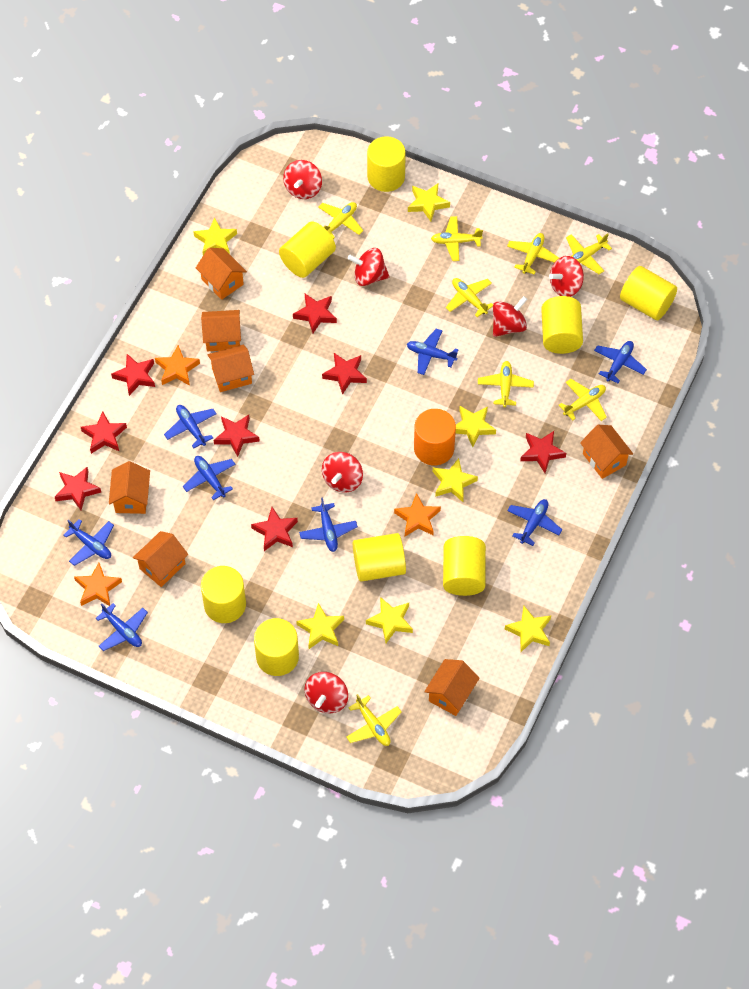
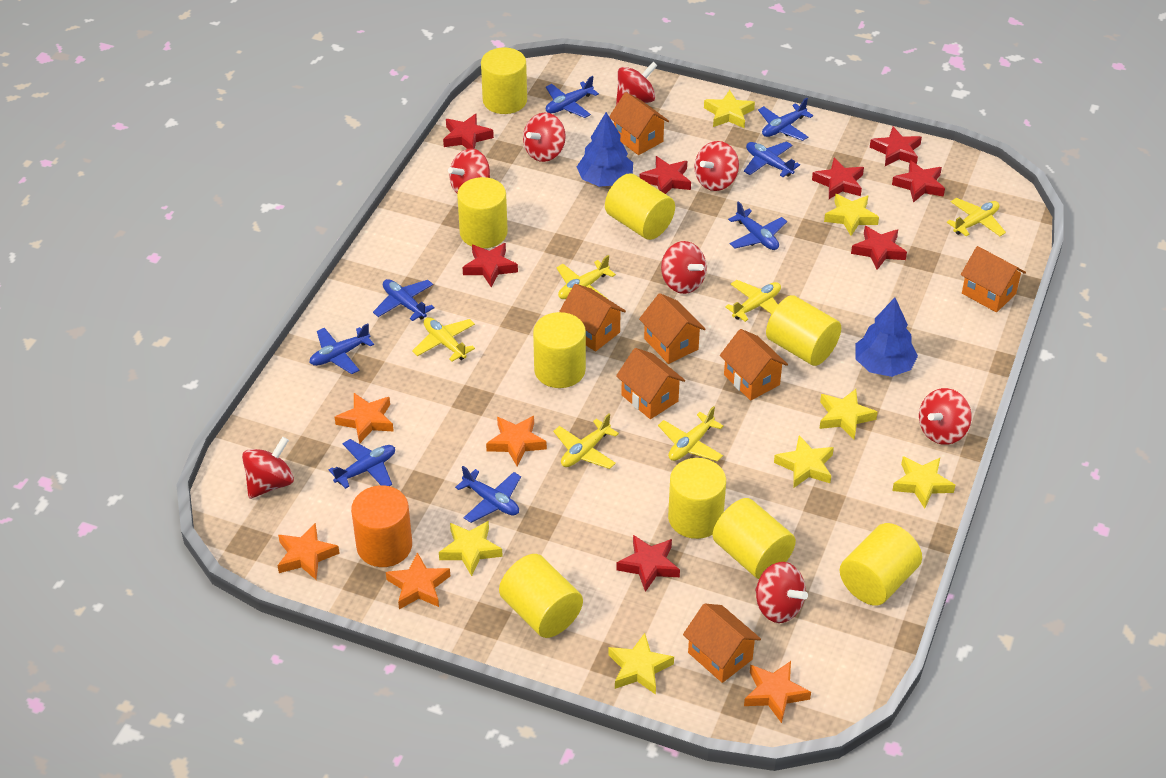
blue tree: 0 -> 2
orange star: 3 -> 5
red spinning top: 6 -> 8
yellow cylinder: 8 -> 9
yellow plane: 8 -> 6

